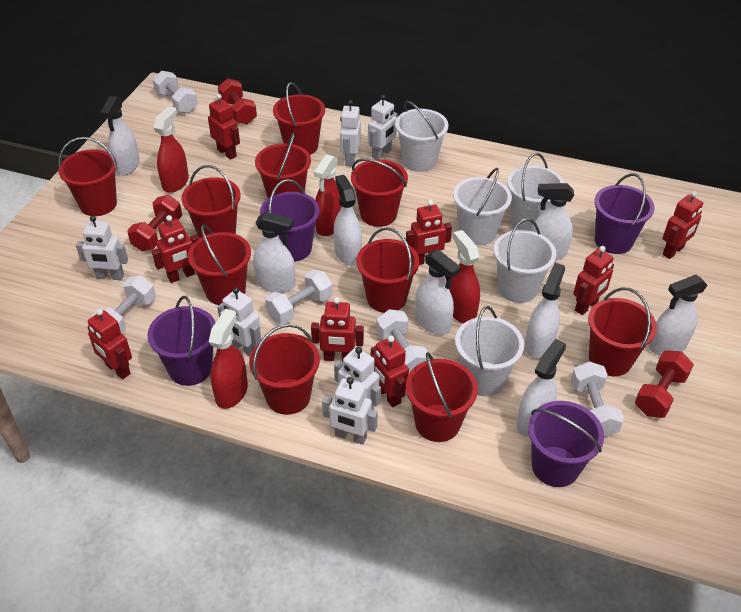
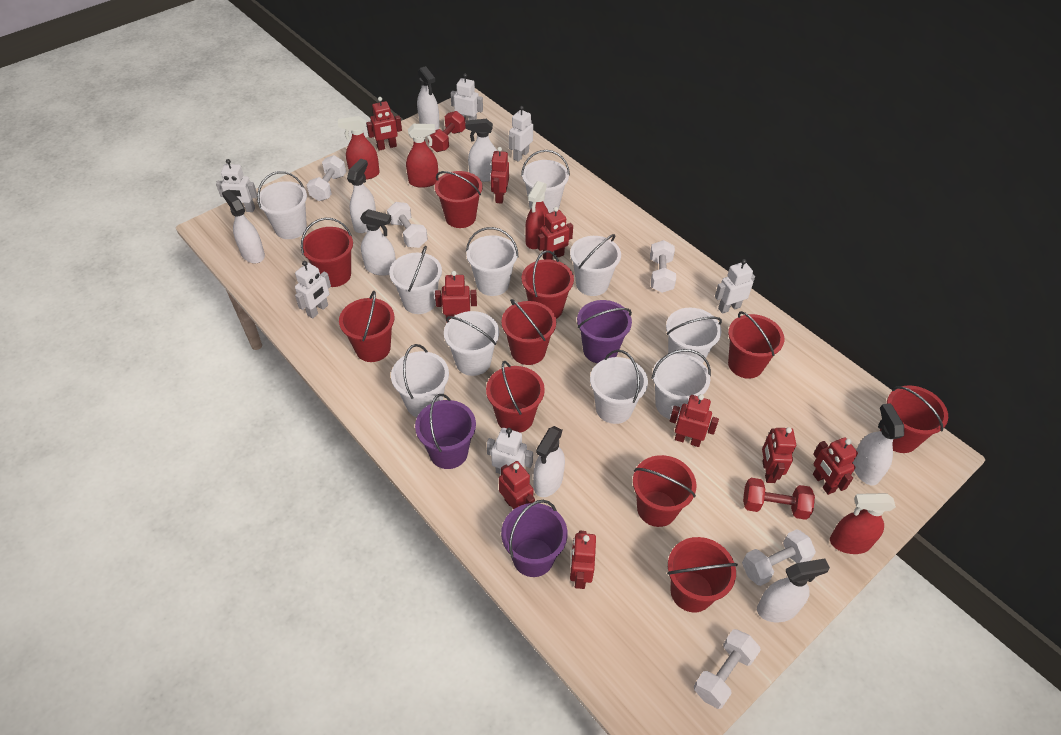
purple bucket: 4 -> 3
red dumbbell: 3 -> 2
red robot: 8 -> 9
white bucket: 5 -> 10

